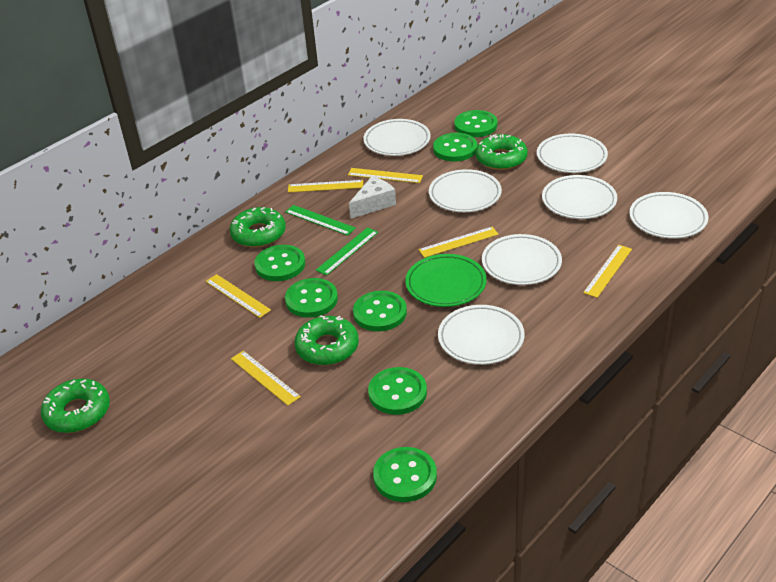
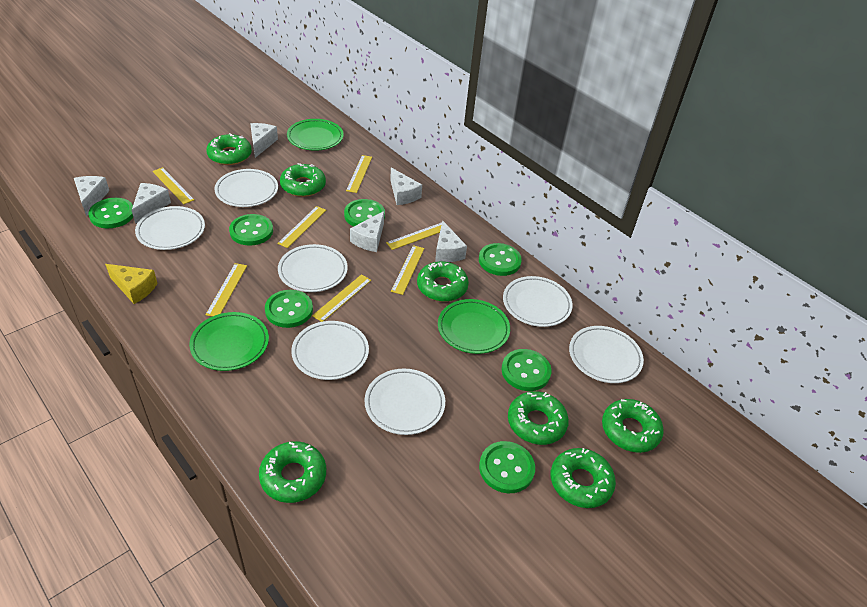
green donut: 4 -> 7
green plate: 1 -> 3
green ruler: 2 -> 0
white cheese: 1 -> 6
yellow cheese: 0 -> 1
yellow ruler: 6 -> 7

